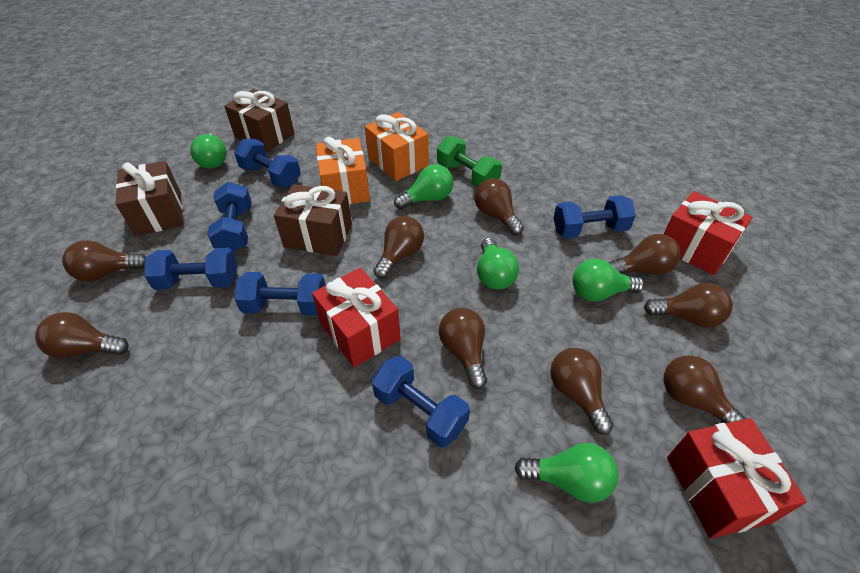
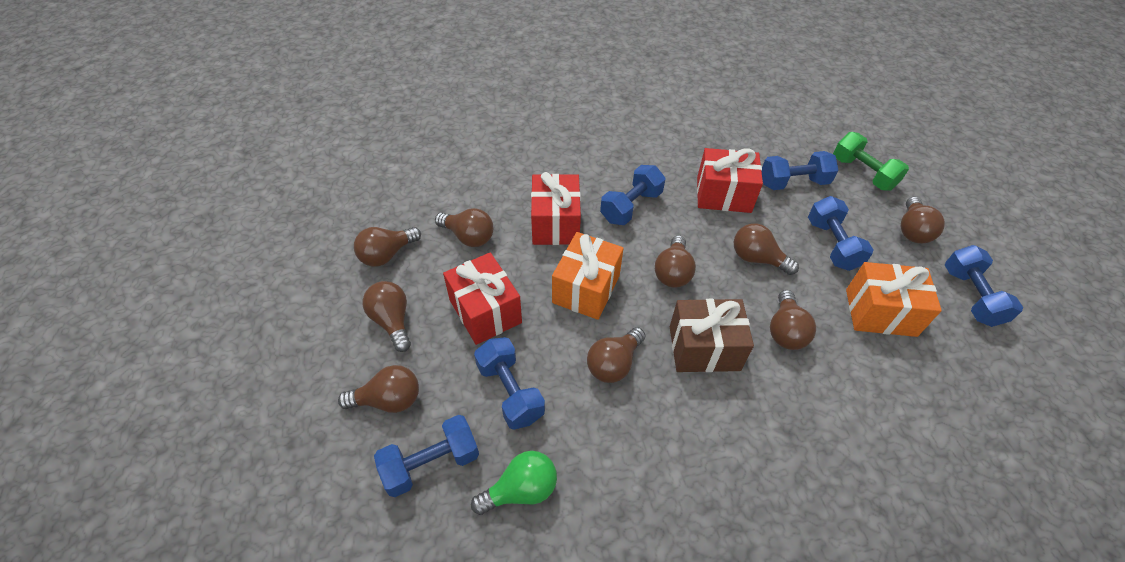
brown gift: 3 -> 1
green light bulb: 5 -> 1

